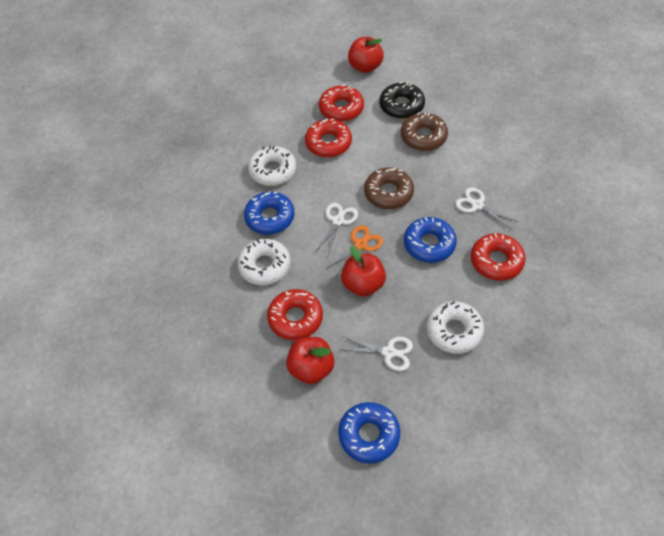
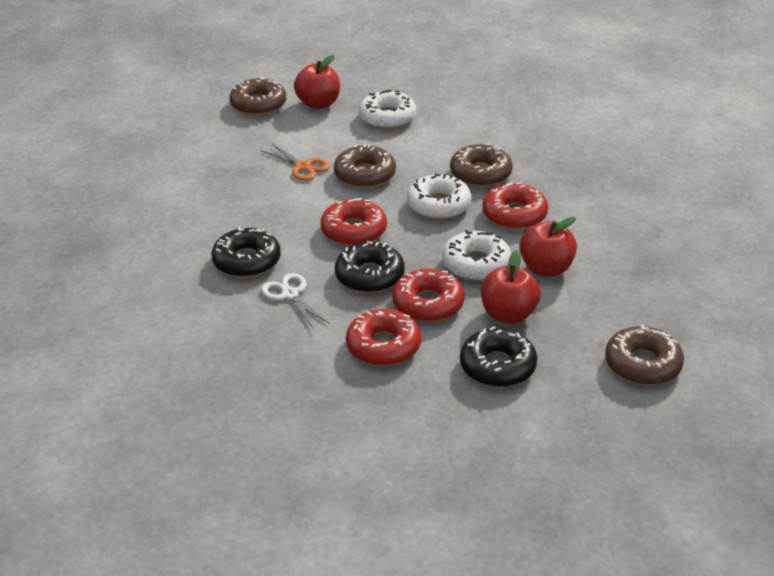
black donut: 1 -> 3
blue donut: 3 -> 0
brown donut: 2 -> 4
white scissors: 3 -> 1

